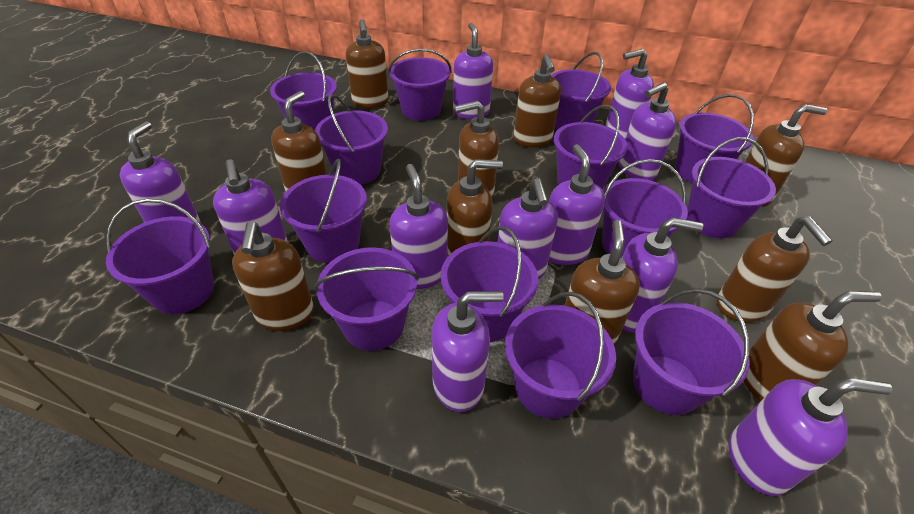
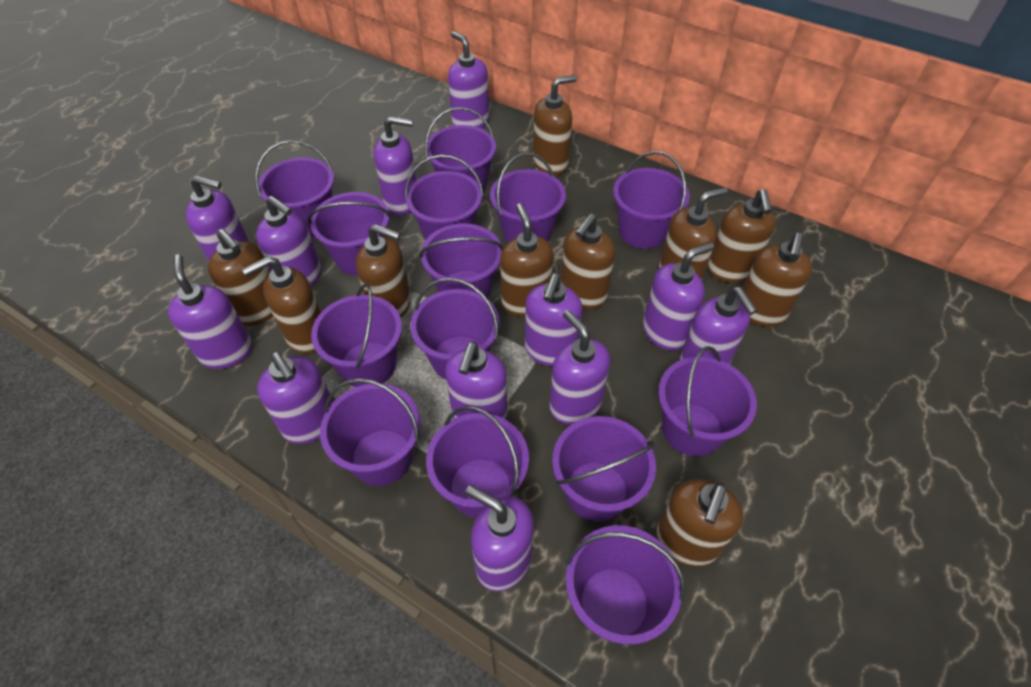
purple soap dispenser: 11 -> 12

